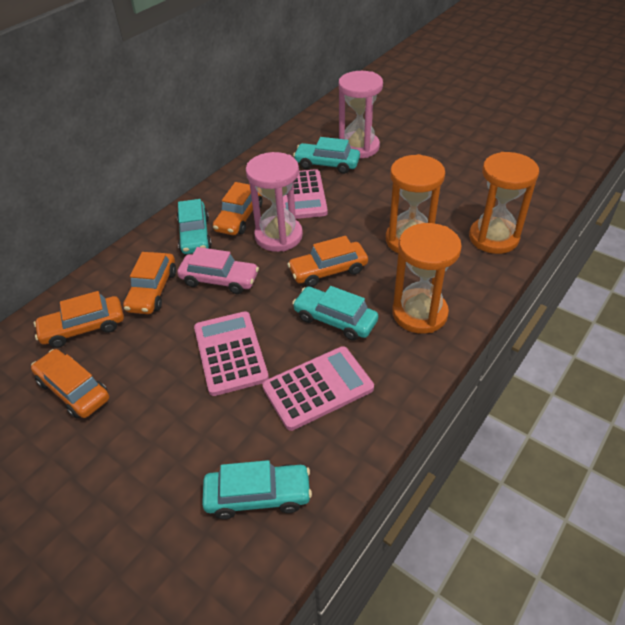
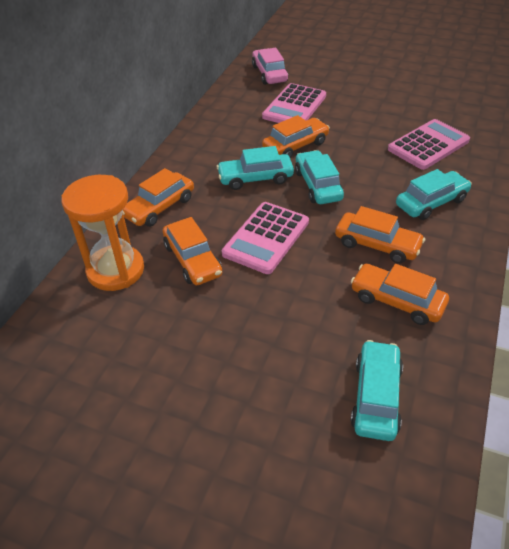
orange hourglass: 3 -> 1
pink hourglass: 2 -> 0

